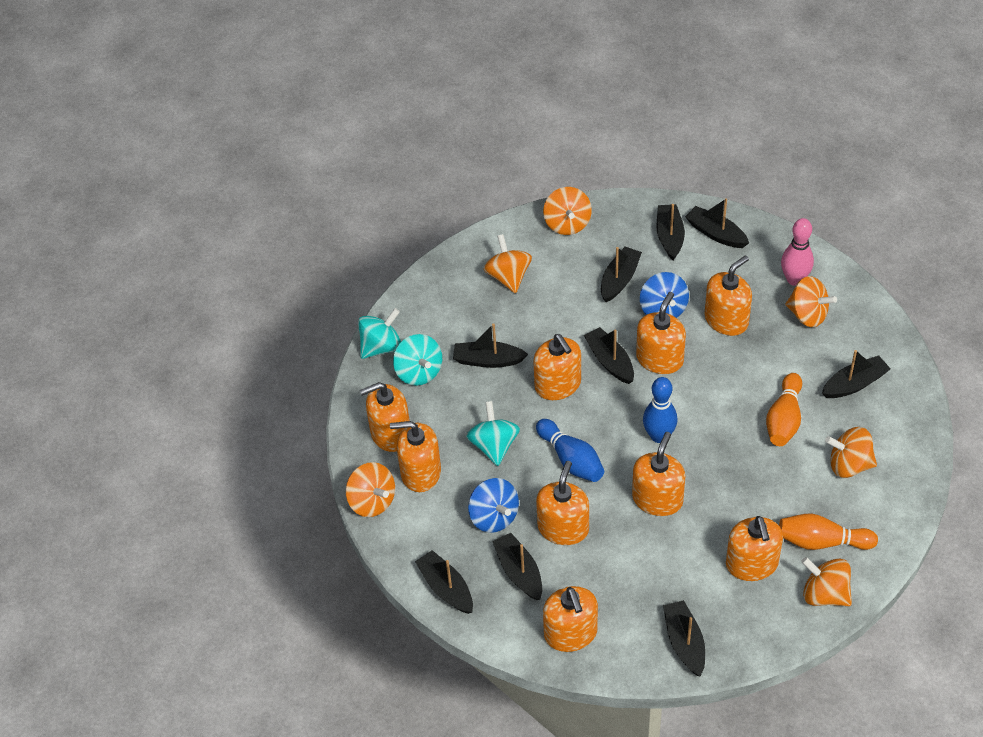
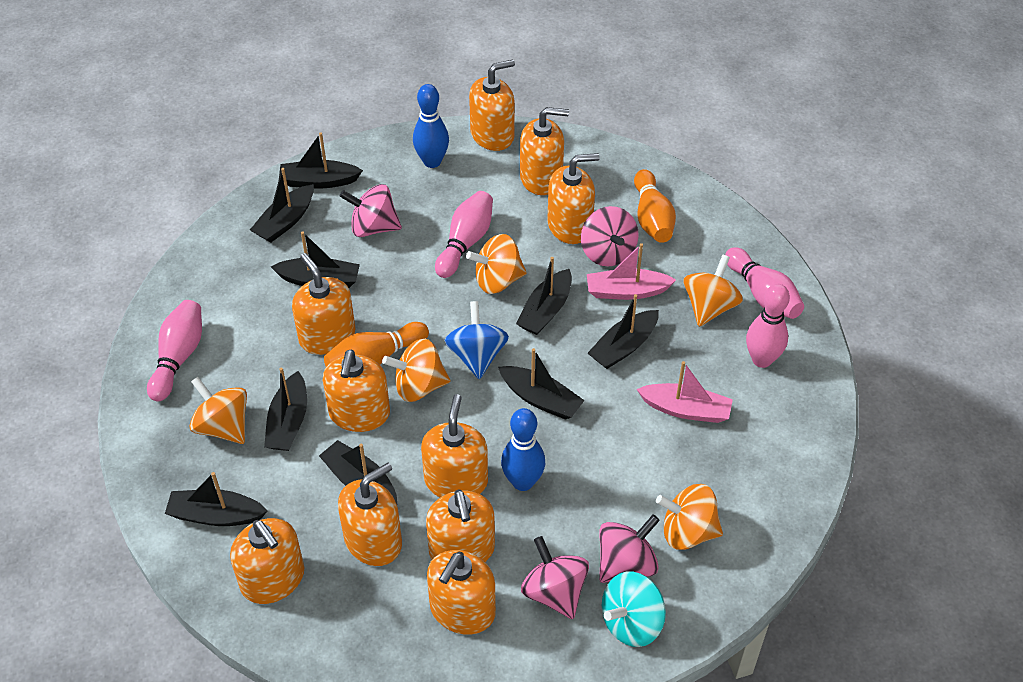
blue spinning top: 2 -> 1
orange soap dispenser: 9 -> 10
orange spinning top: 6 -> 5
pink boat: 0 -> 2
pink bowling pin: 1 -> 4
pink spinning top: 0 -> 4
turquoise spinning top: 3 -> 1

